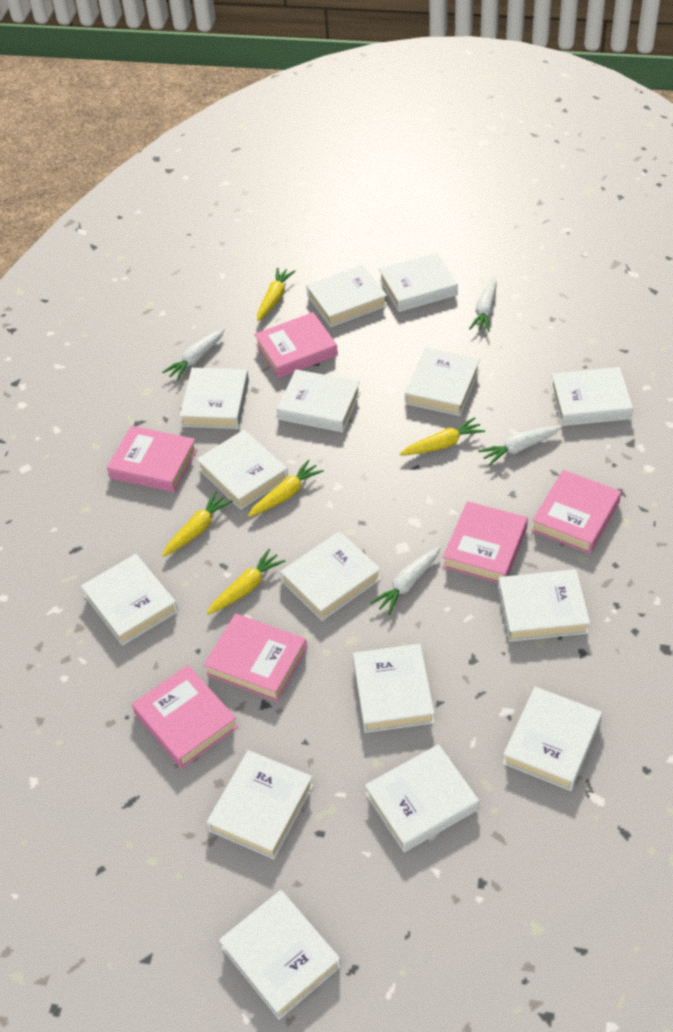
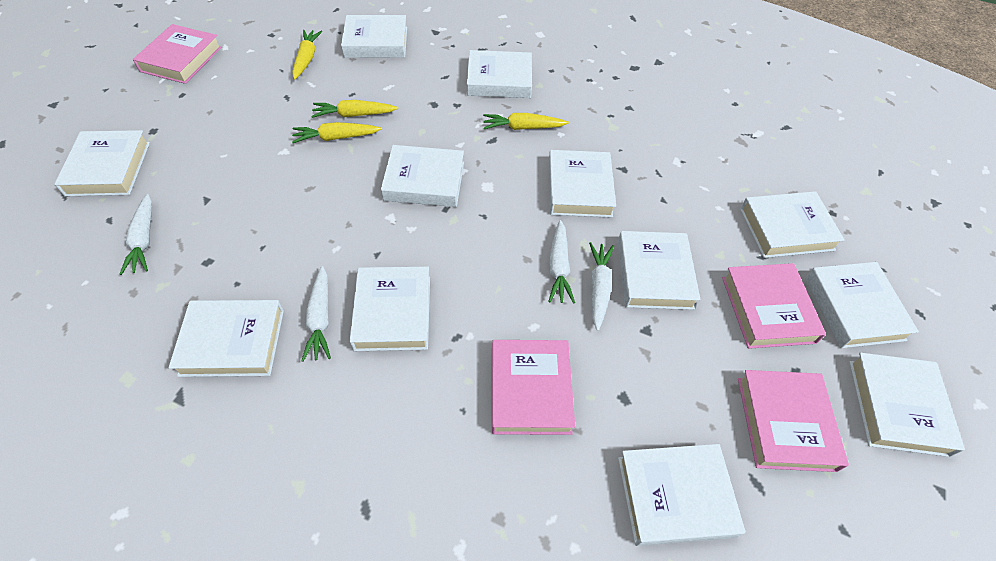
pink book: 6 -> 4
white book: 15 -> 12
yellow carrot: 5 -> 4

